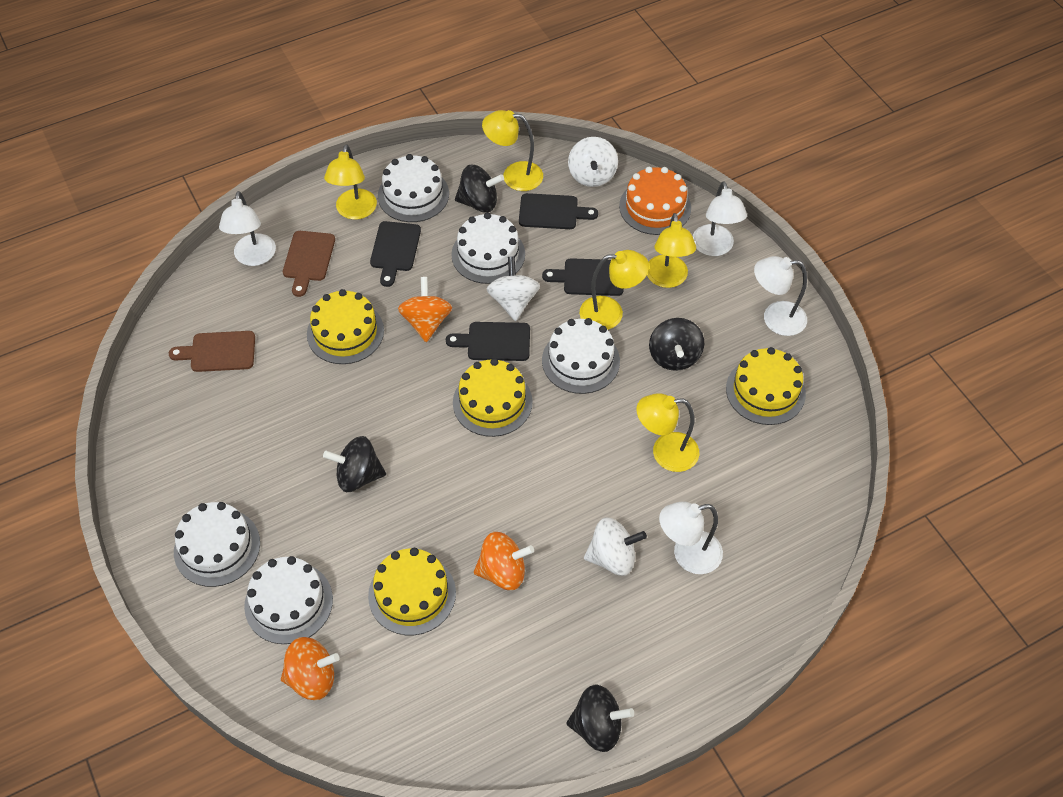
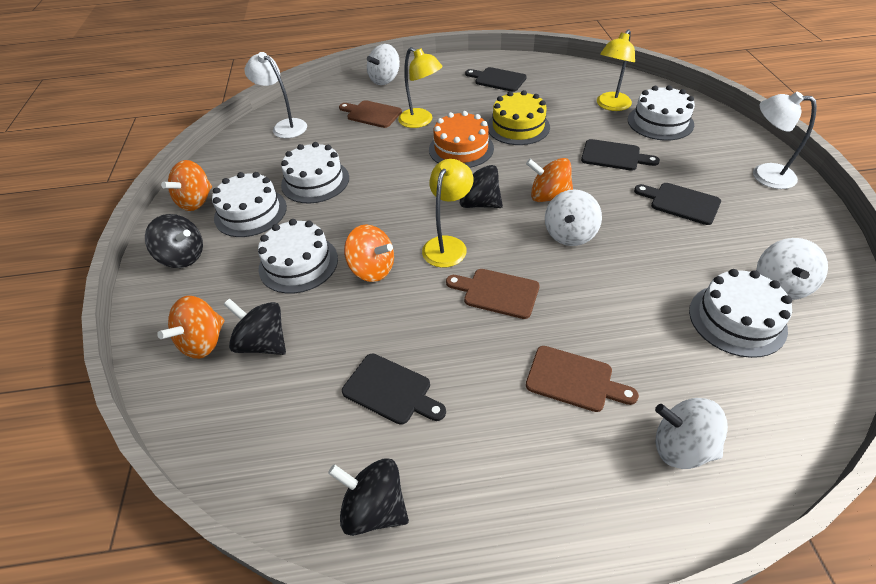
brown cutting board: 2 -> 3
orange spinning top: 3 -> 4
white lamp: 4 -> 2
white spinning top: 3 -> 4
yellow cake: 4 -> 1
yellow lamp: 5 -> 3

